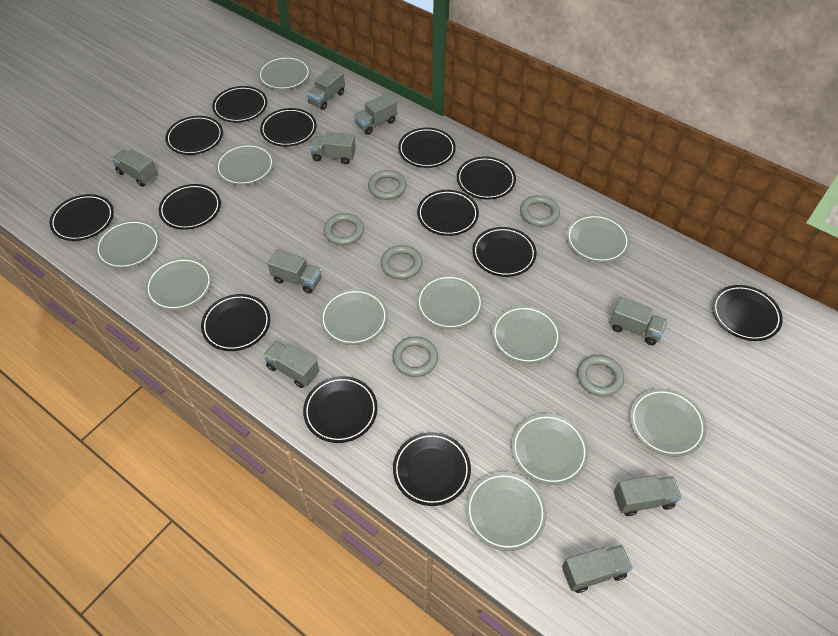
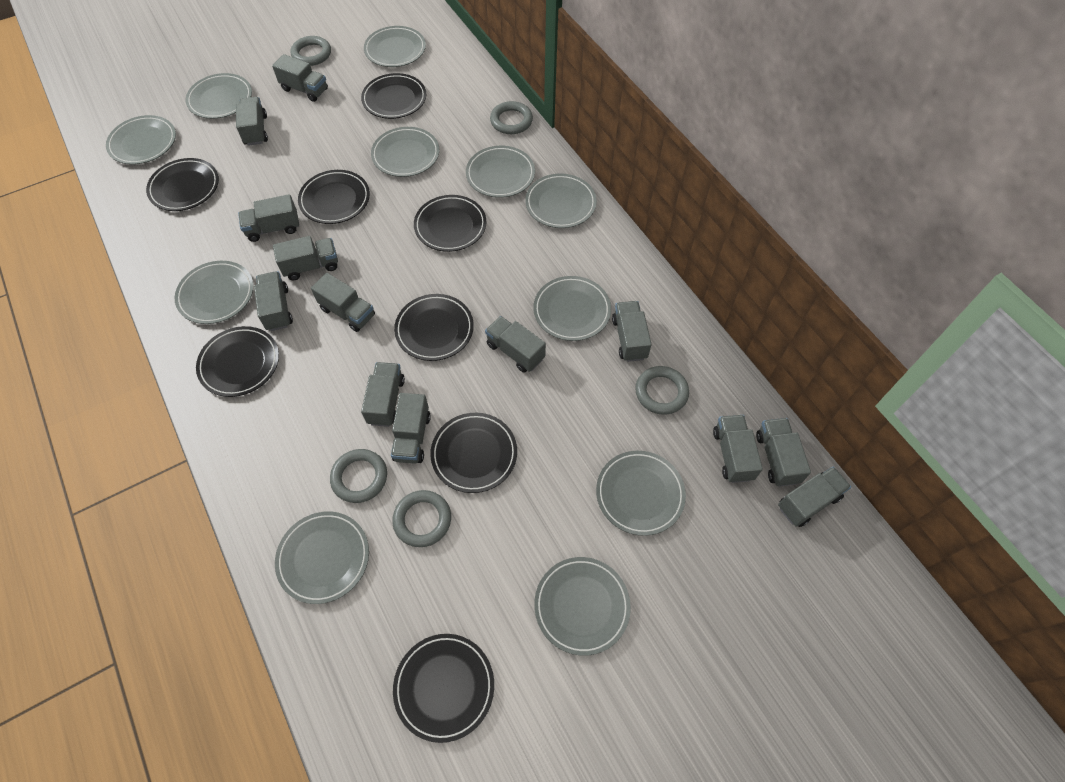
black plate: 13 -> 8
grey ring: 6 -> 5
grey truck: 9 -> 13

